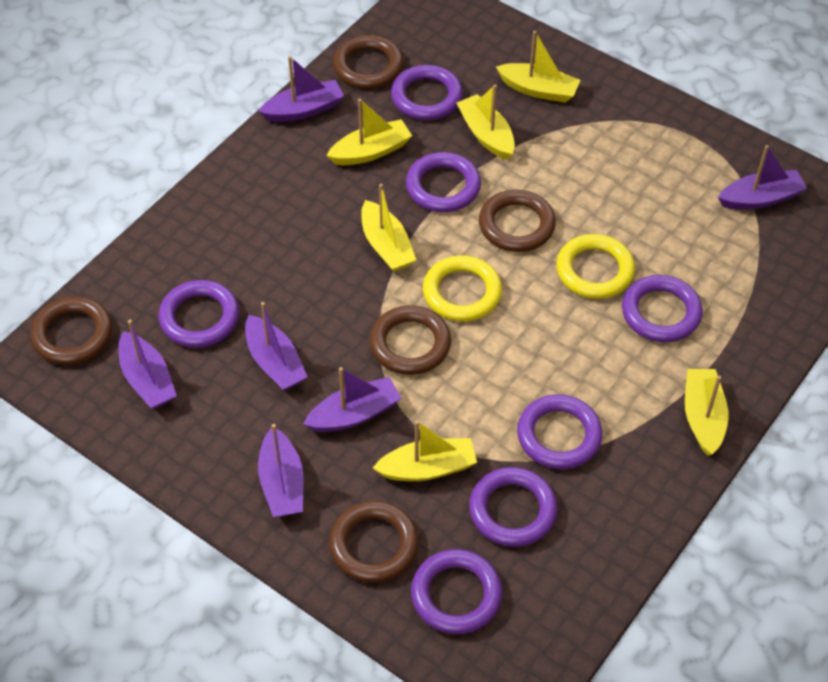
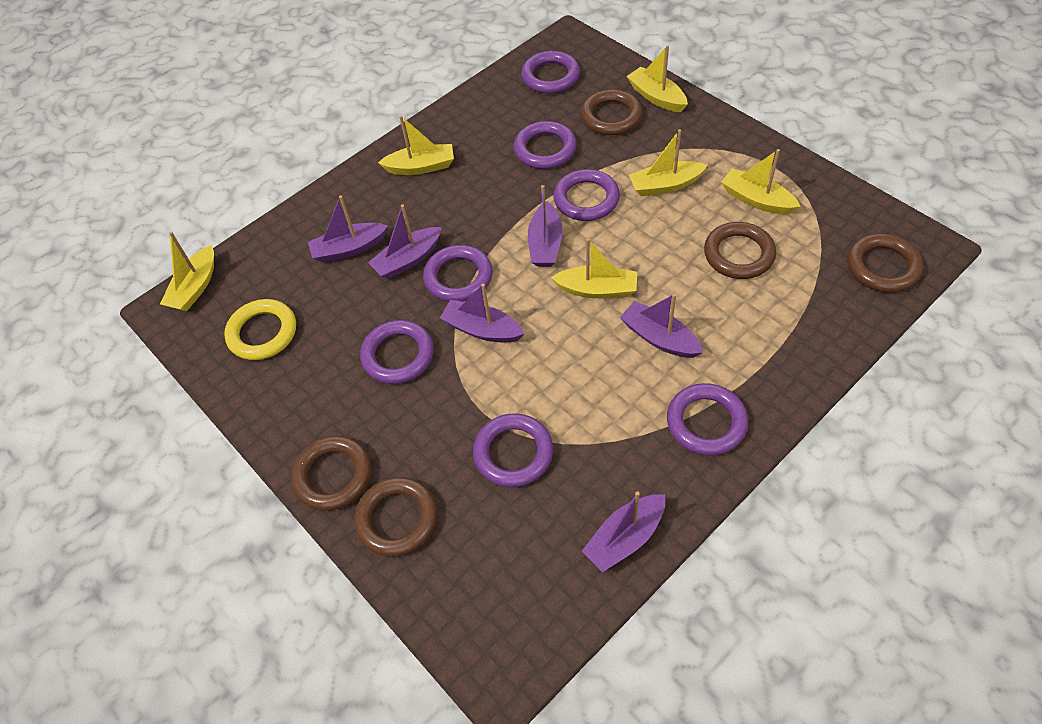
yellow ring: 2 -> 1

